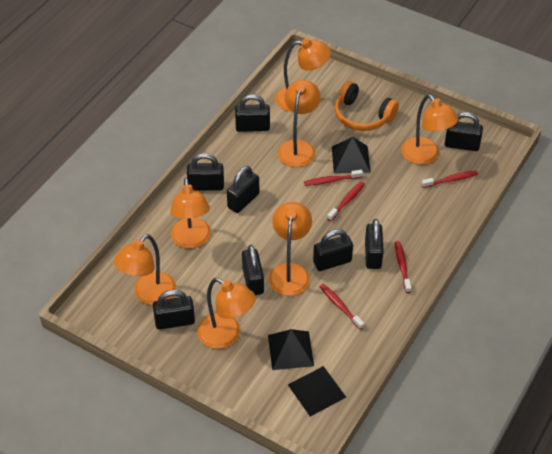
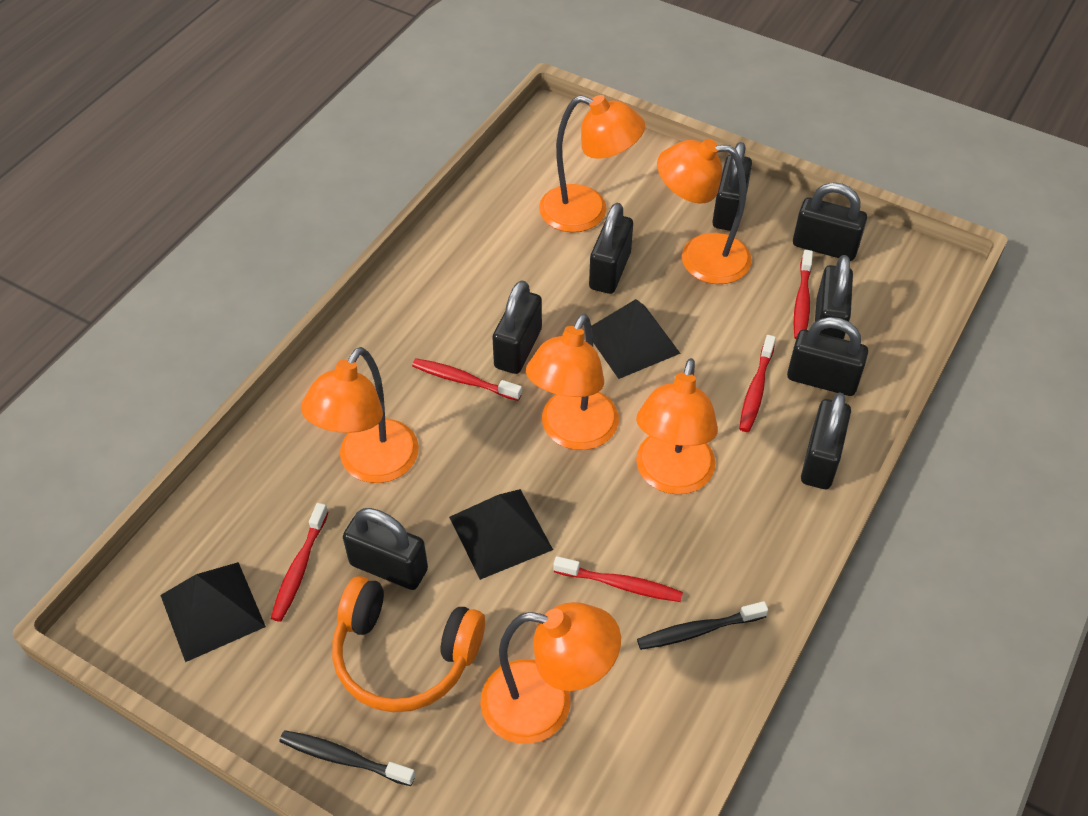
black toothbrush: 0 -> 2
orange lamp: 7 -> 6

